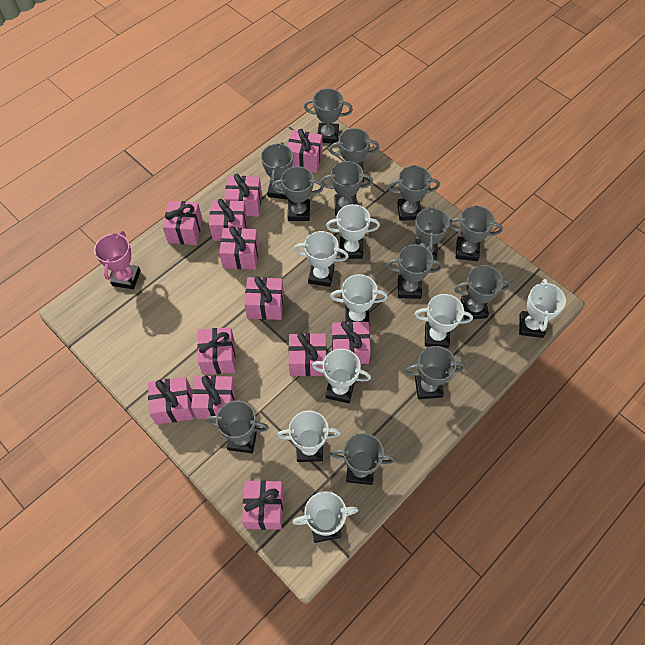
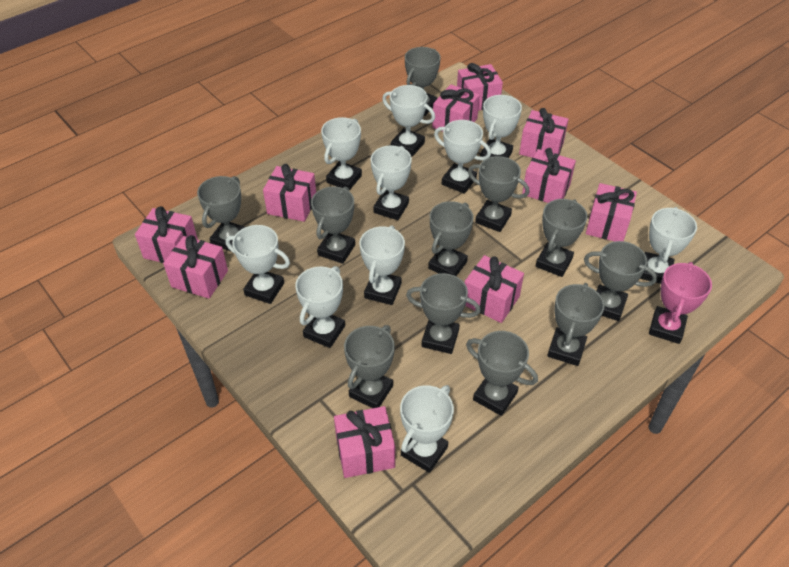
grey trophy: 13 -> 11
pink gift: 12 -> 10
white trophy: 8 -> 10

